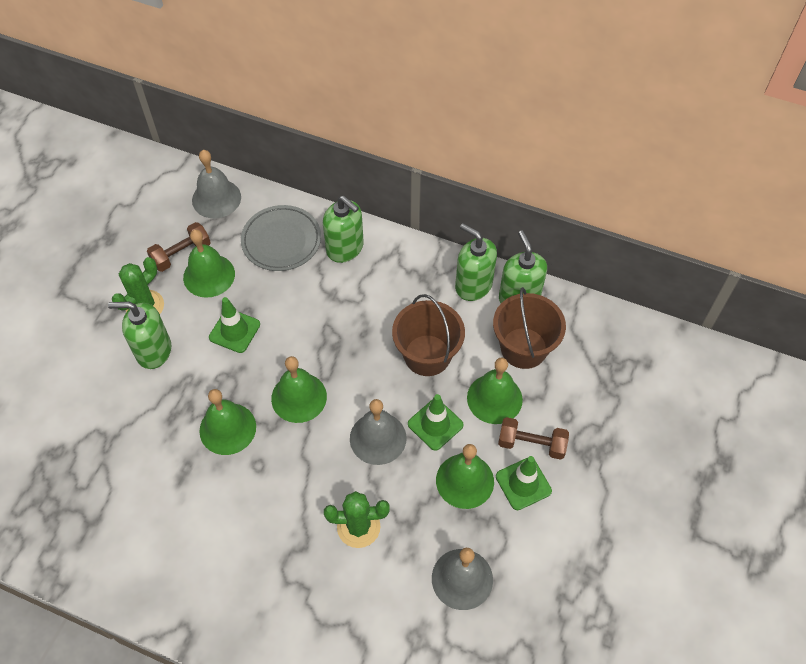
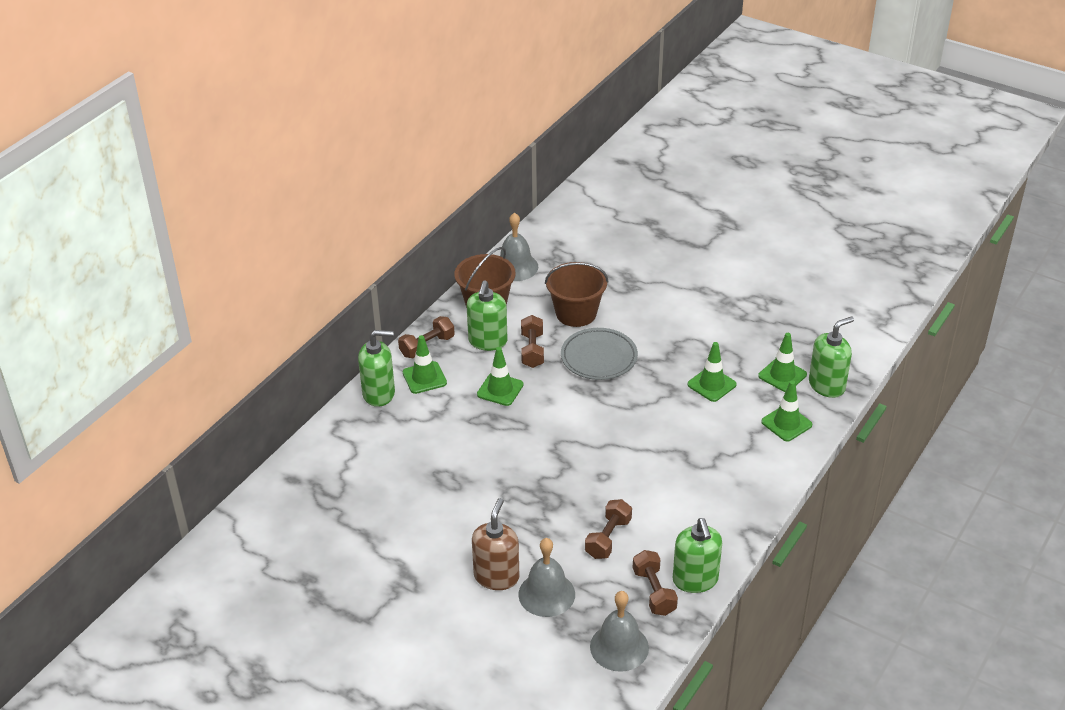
brown dumbbell: 2 -> 4
brown soap dispenser: 0 -> 1
green bell: 5 -> 0
green cactus: 2 -> 0
green traffic cone: 3 -> 5

